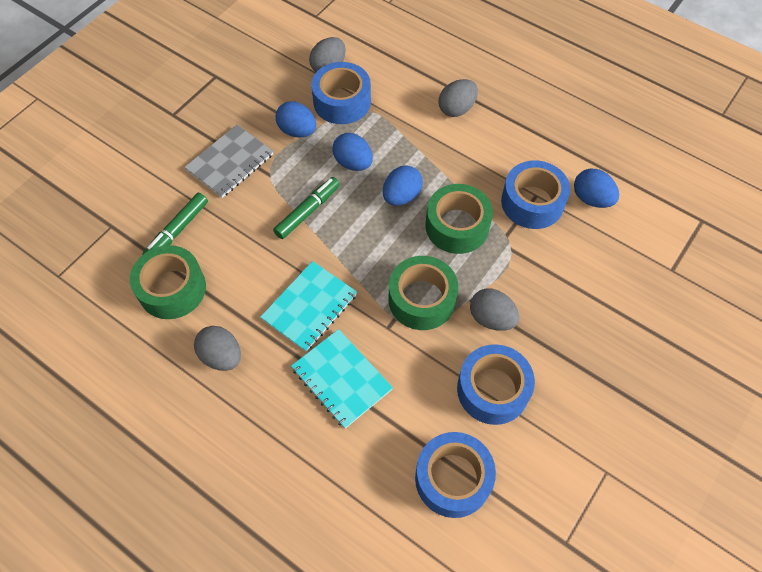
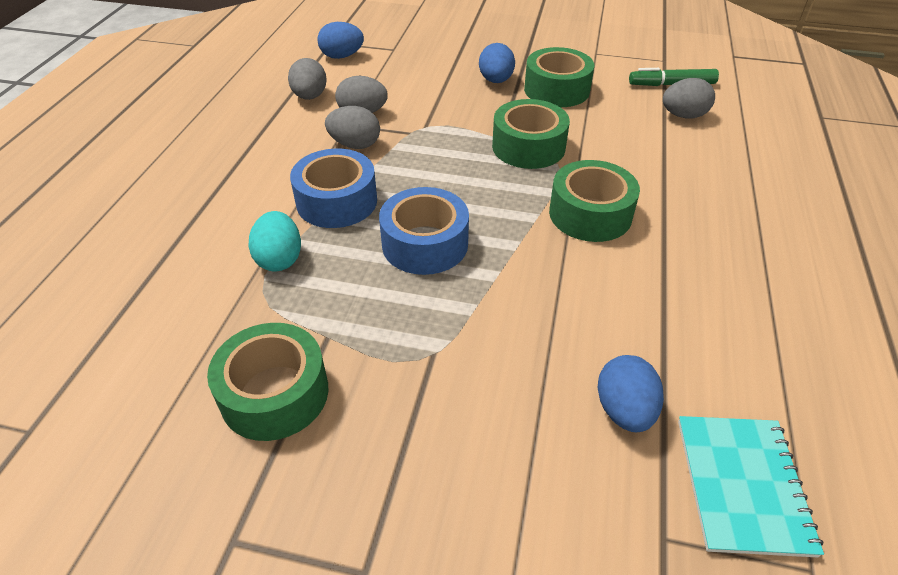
blue egg: 4 -> 3
blue tape: 4 -> 2
green marker: 2 -> 1
green tape: 3 -> 4
grey notebook: 1 -> 0
turquoise egg: 0 -> 1
turquoise notebook: 2 -> 1

